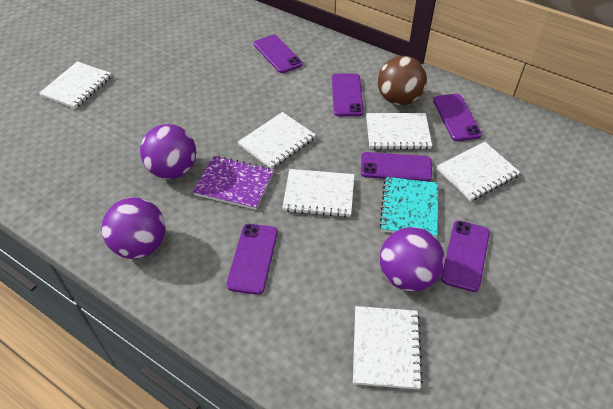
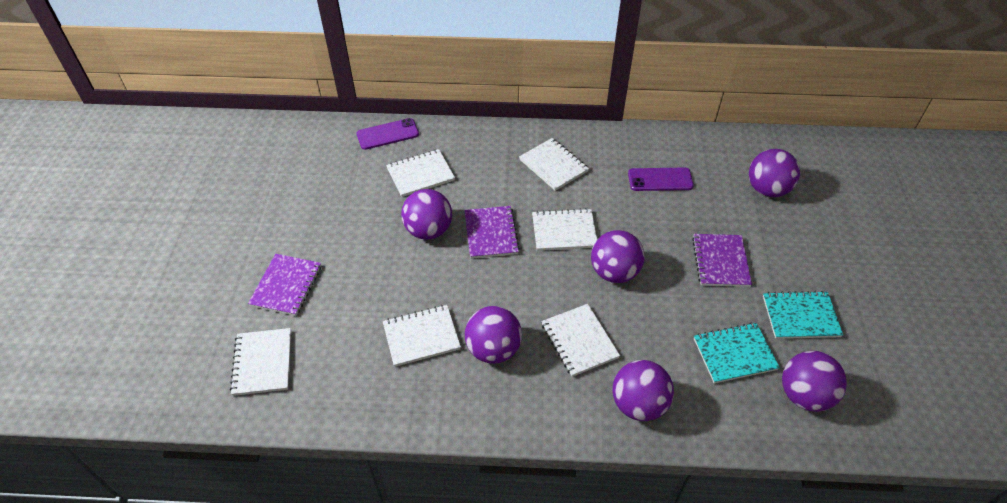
brown ball: 1 -> 0
purple ball: 3 -> 6
purple notebook: 1 -> 3
purple phone: 6 -> 2
turquoise notebook: 1 -> 2

